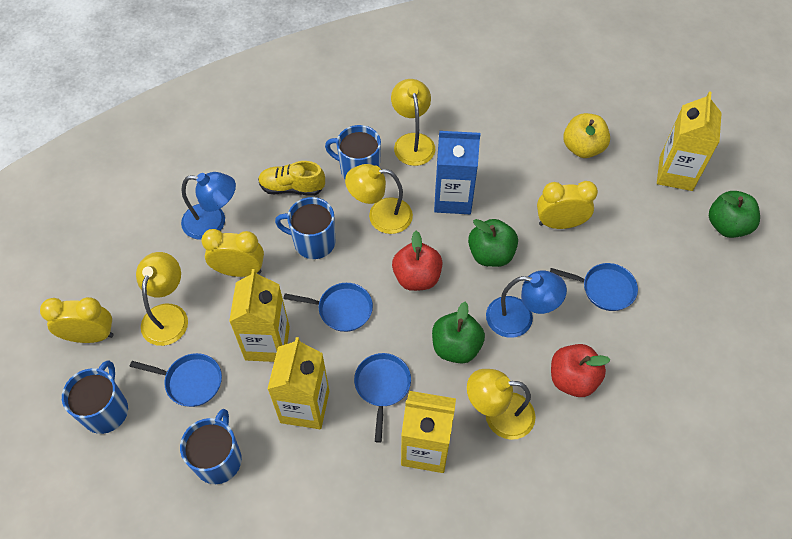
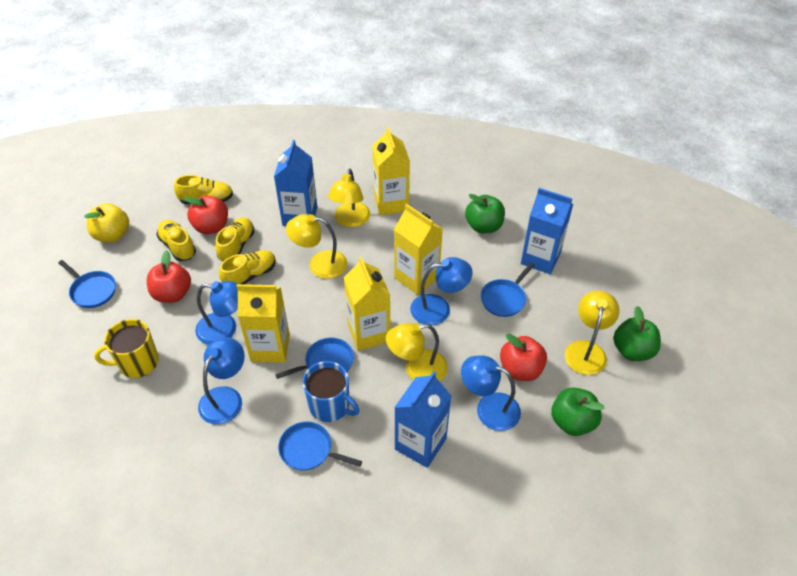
blue carton: 1 -> 3
blue lamp: 2 -> 4
blue mug: 4 -> 1
red apple: 2 -> 3
yellow clock: 3 -> 0
yellow mug: 0 -> 1
yellow shoe: 1 -> 4

